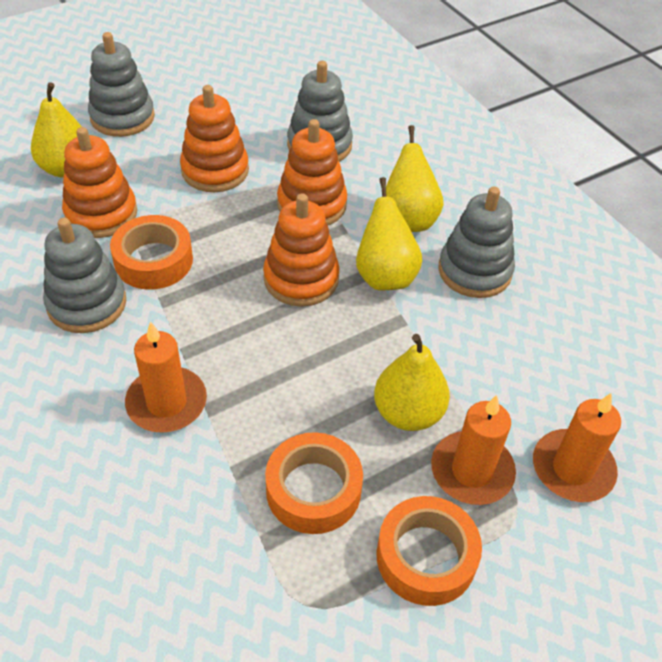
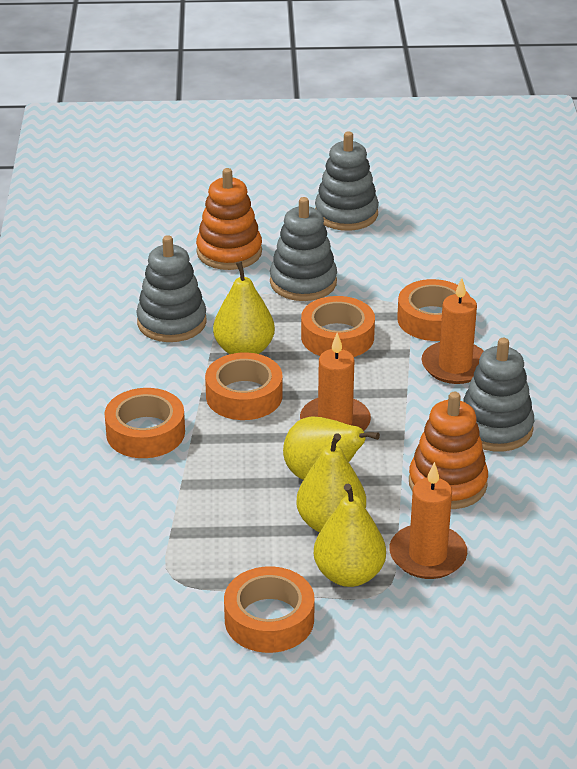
orange stacking toy: 4 -> 2
orange tape: 3 -> 5

